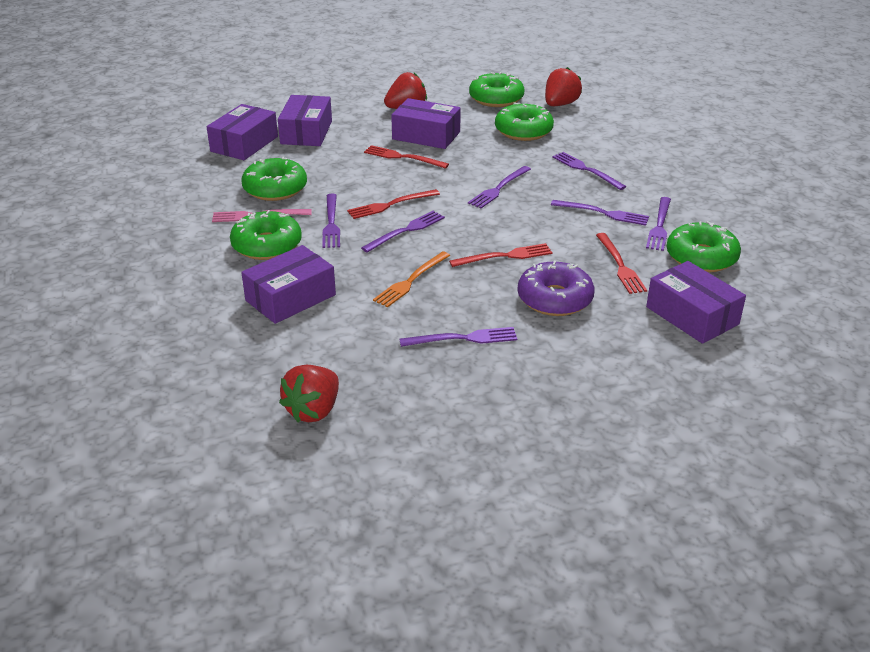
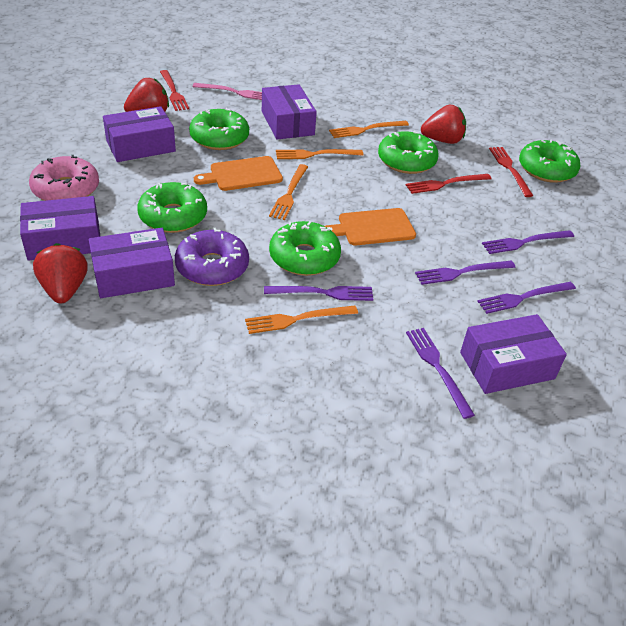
orange cutting board: 0 -> 2
orange fork: 1 -> 4
pink donut: 0 -> 1
purple fork: 7 -> 5
red fork: 4 -> 3

